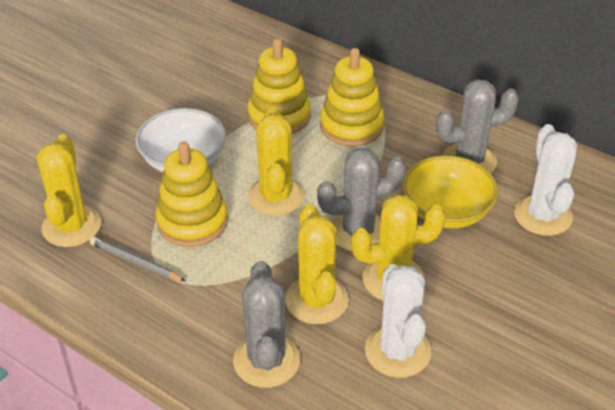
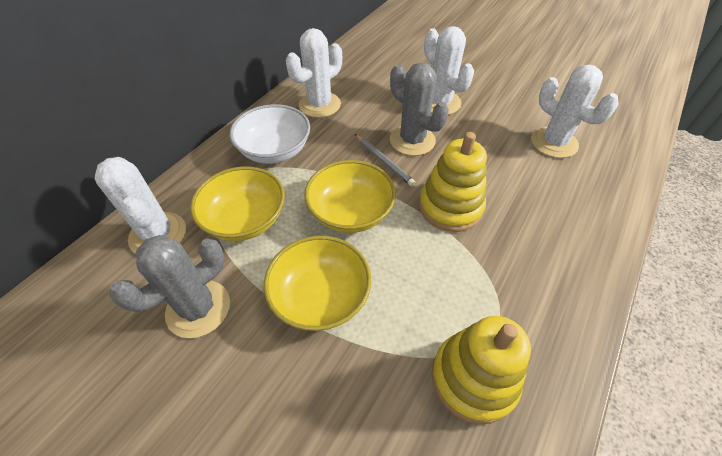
grey cactus: 3 -> 2
white cactus: 2 -> 4
yellow bowl: 1 -> 3
yellow cactus: 4 -> 0
yellow stacking toy: 3 -> 2

